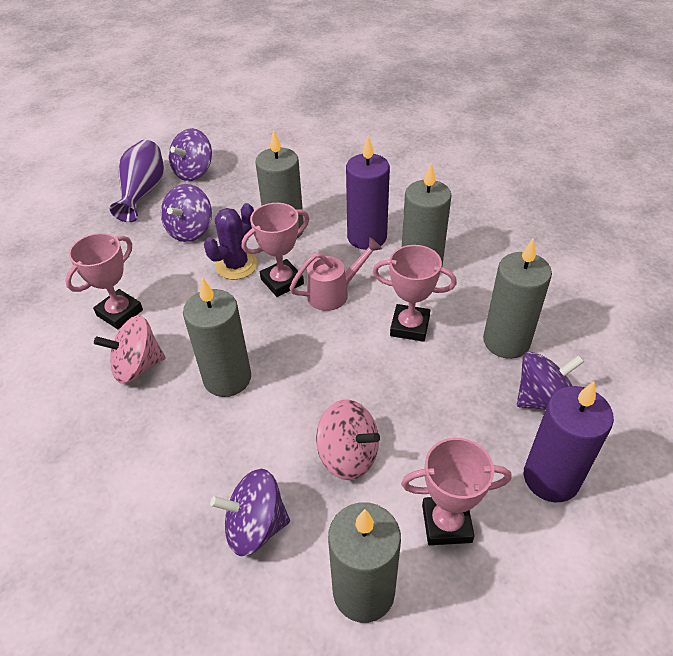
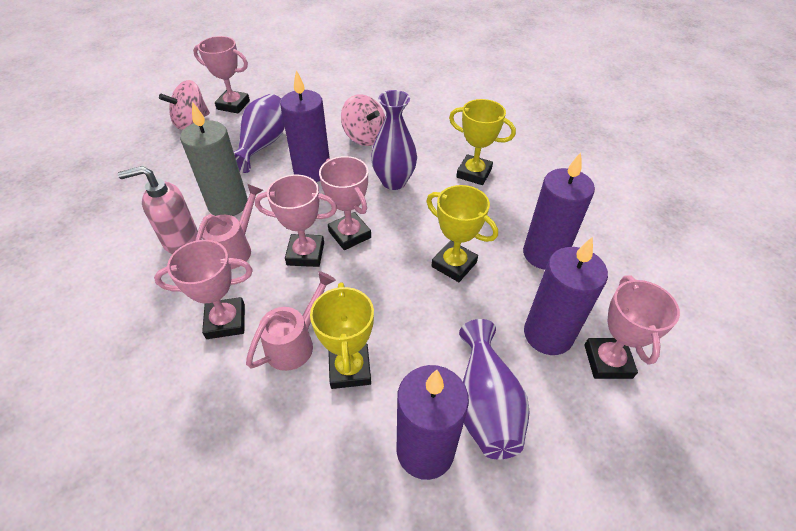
grey candle: 5 -> 1
pink soap dispenser: 0 -> 1
pink trophy: 4 -> 5
pink watering can: 1 -> 2
purple cactus: 1 -> 0
purple candle: 2 -> 4
purple spinning top: 4 -> 0
purple vase: 1 -> 3
yellow trophy: 0 -> 3

